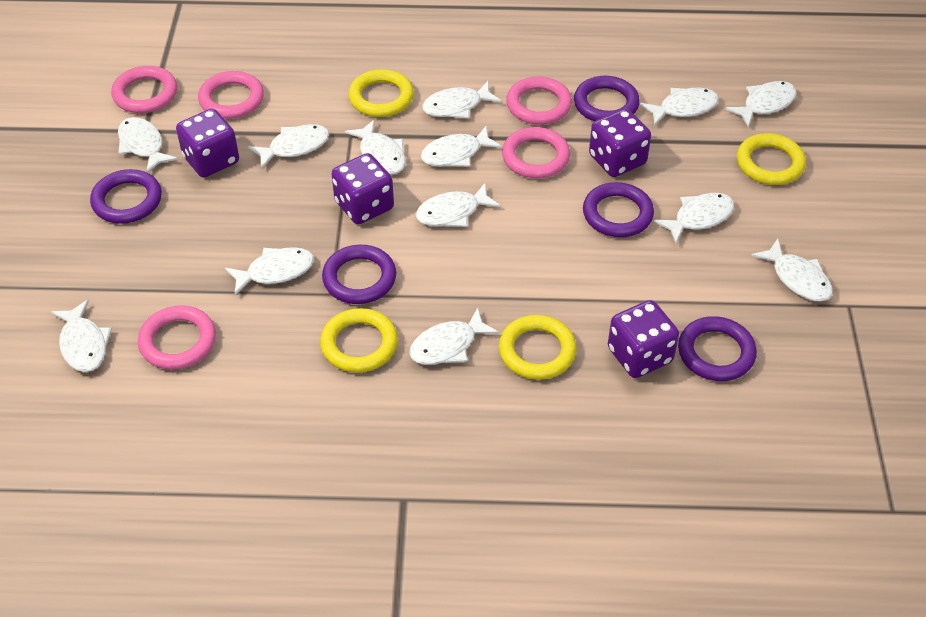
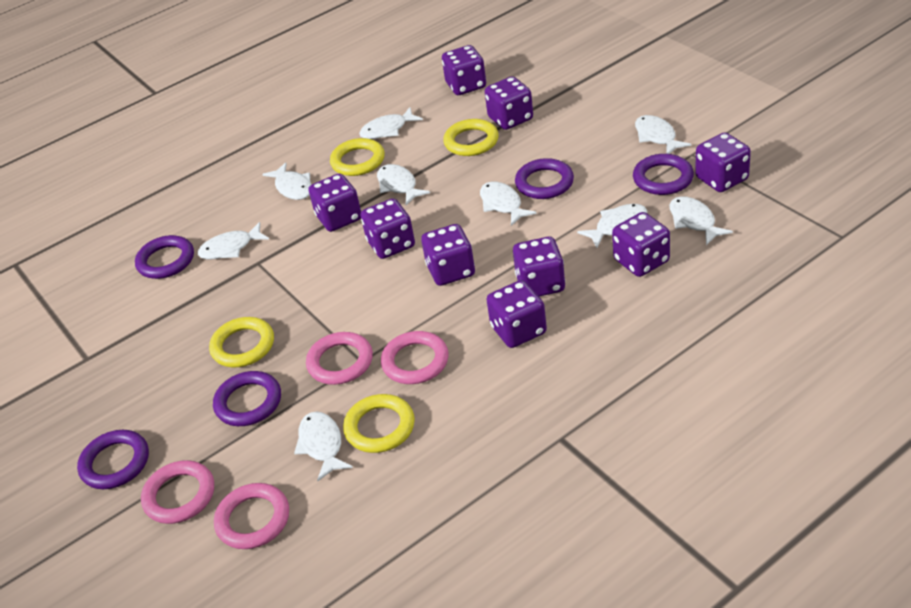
pink ring: 5 -> 4
purple dice: 4 -> 9
white fish: 13 -> 9

